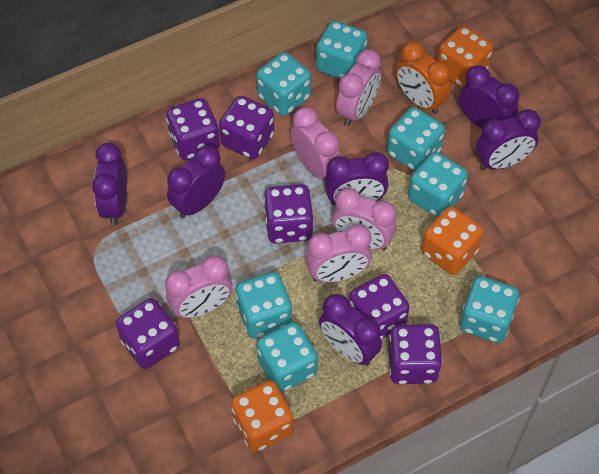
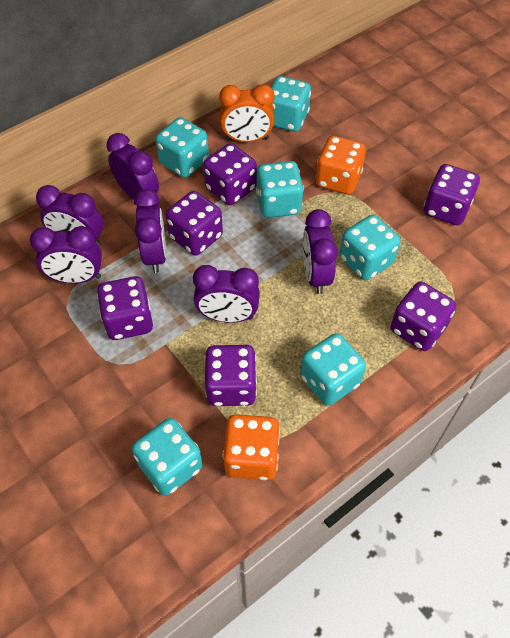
orange dice: 3 -> 2
pink clock: 5 -> 0
turquoise dice: 7 -> 6

